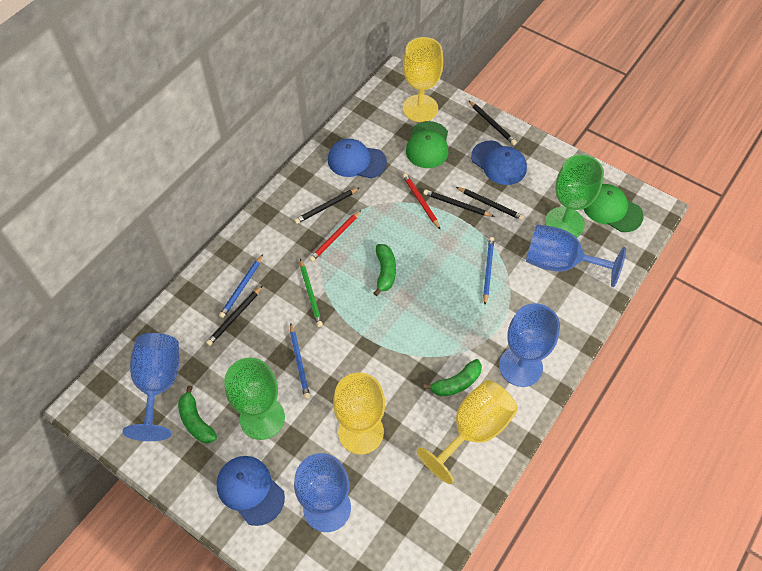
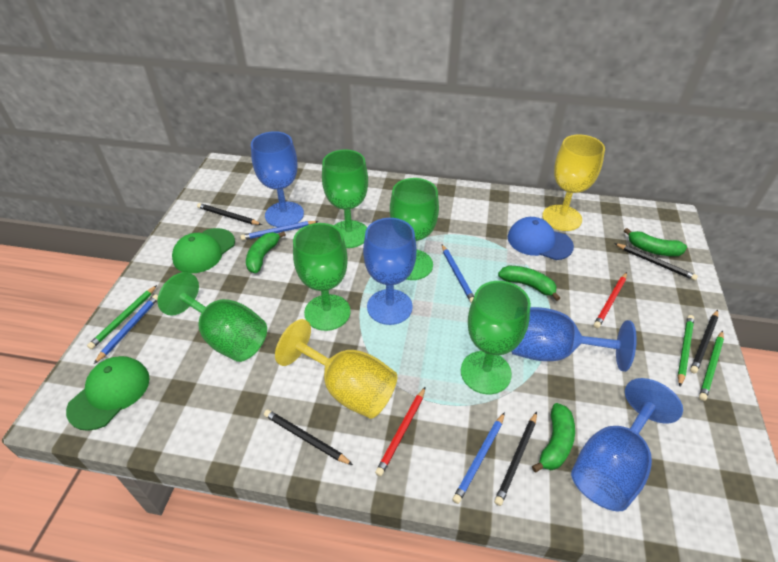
blue cap: 3 -> 1
blue pencil: 3 -> 4
green banana: 3 -> 4
green goblet: 2 -> 5
green pencil: 1 -> 3
yellow goblet: 3 -> 2

